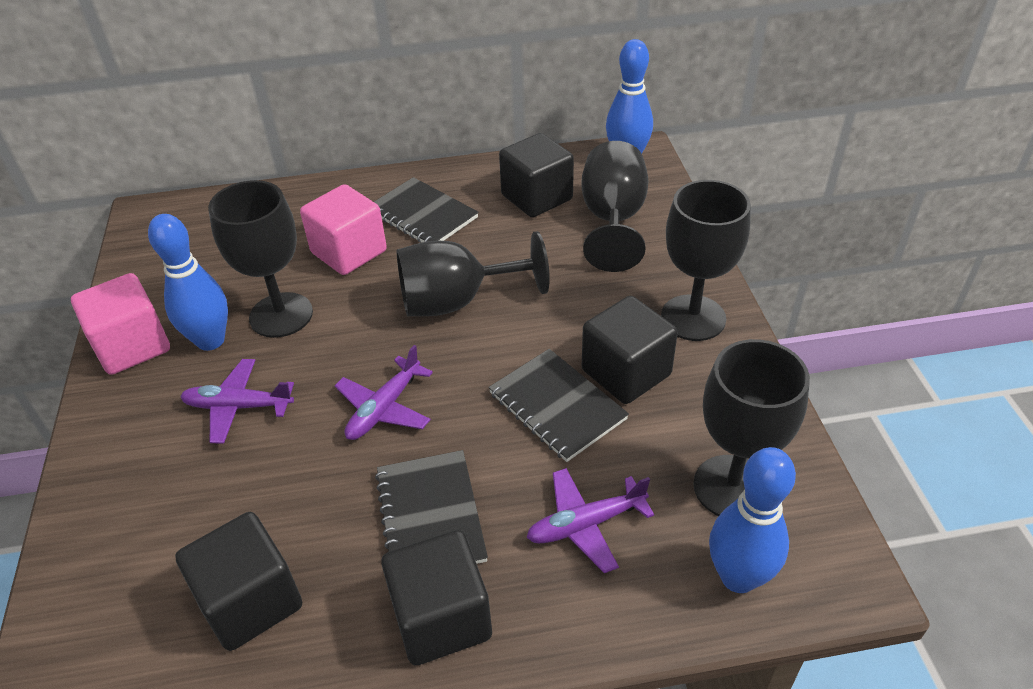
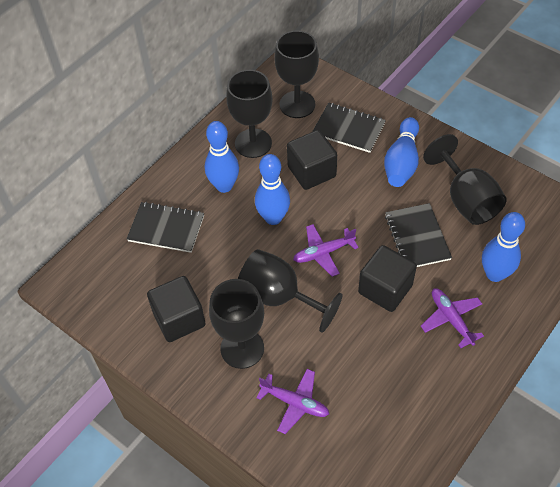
black cube: 4 -> 3
blue bowling pin: 3 -> 4
pink cube: 2 -> 0

